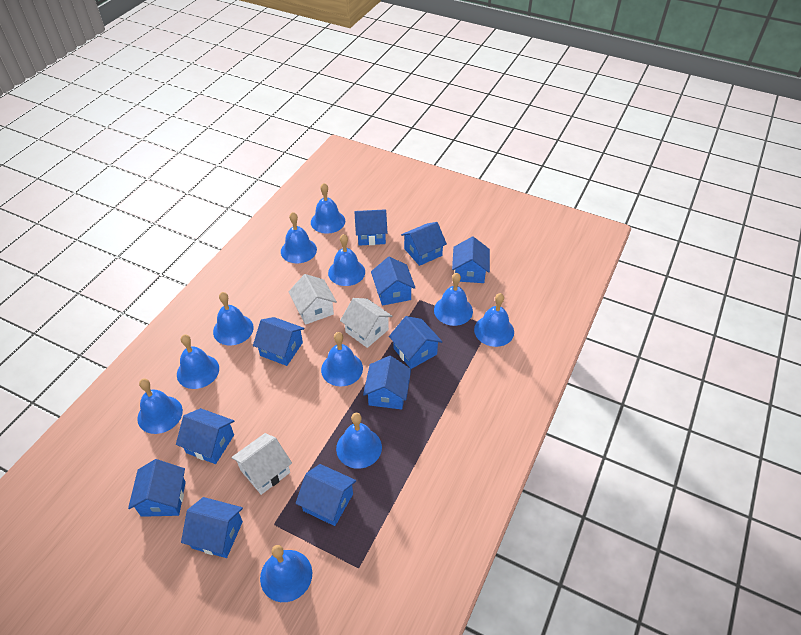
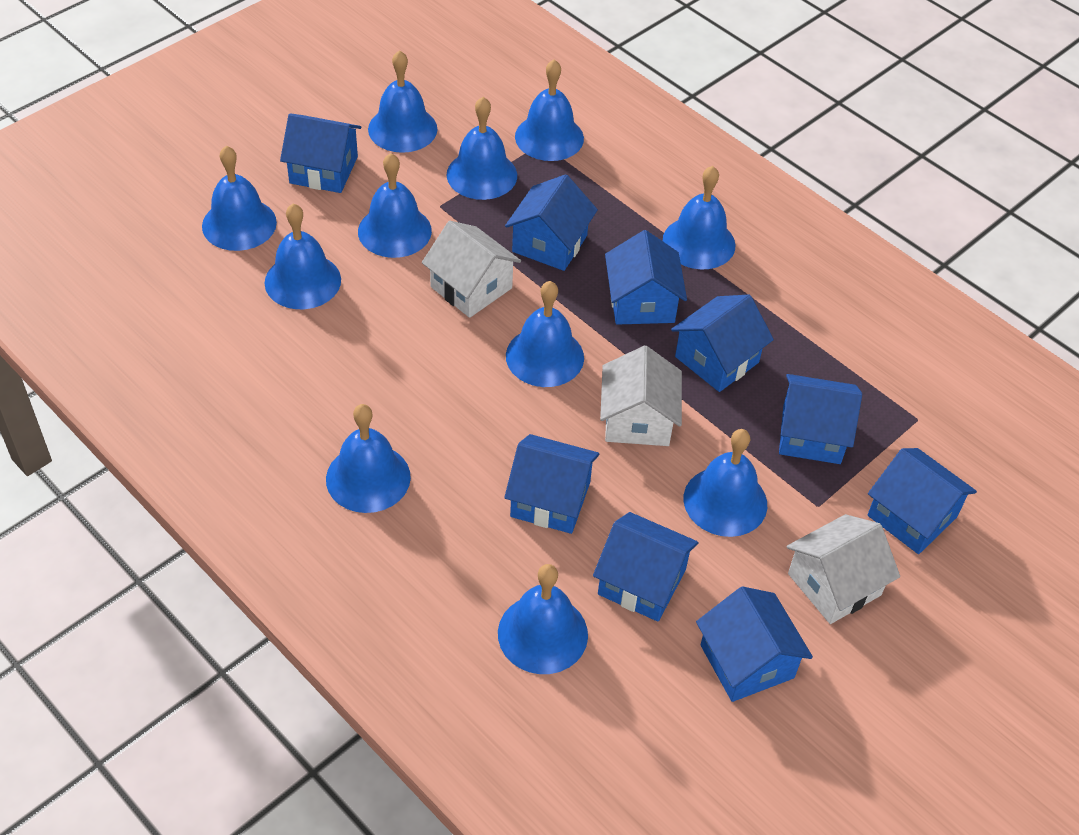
blue house: 11 -> 9

